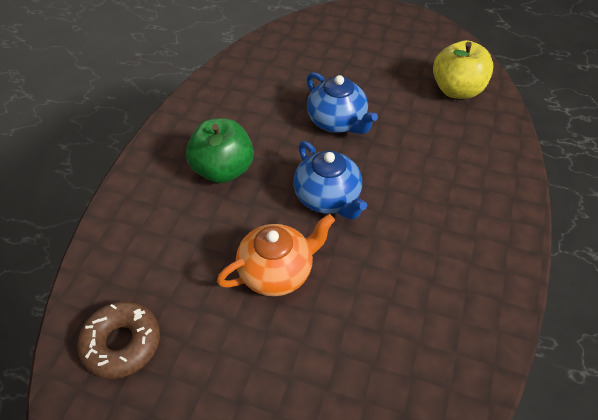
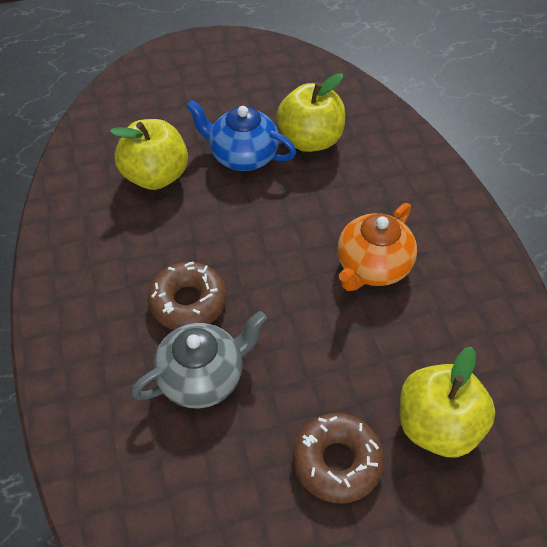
blue teapot: 2 -> 1
brown donut: 1 -> 2
green apple: 1 -> 0
grey teapot: 0 -> 1
yellow apple: 1 -> 3

